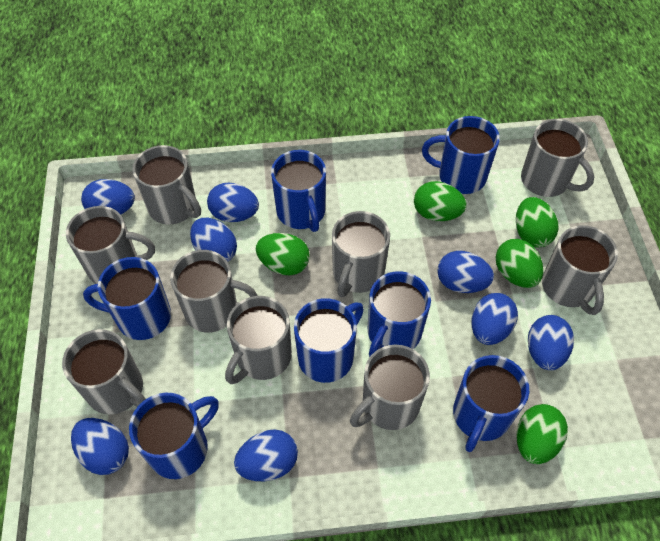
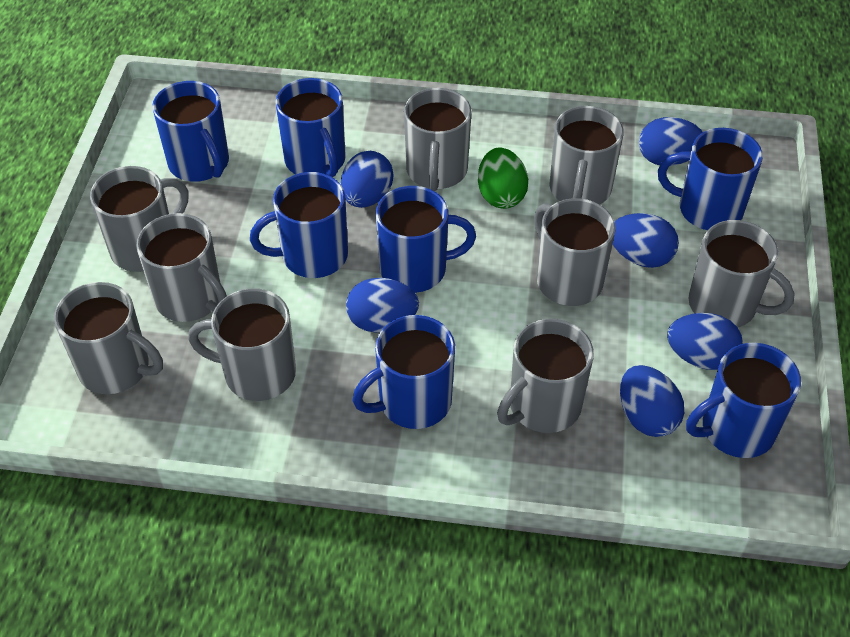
blue egg: 8 -> 6
green egg: 5 -> 1

